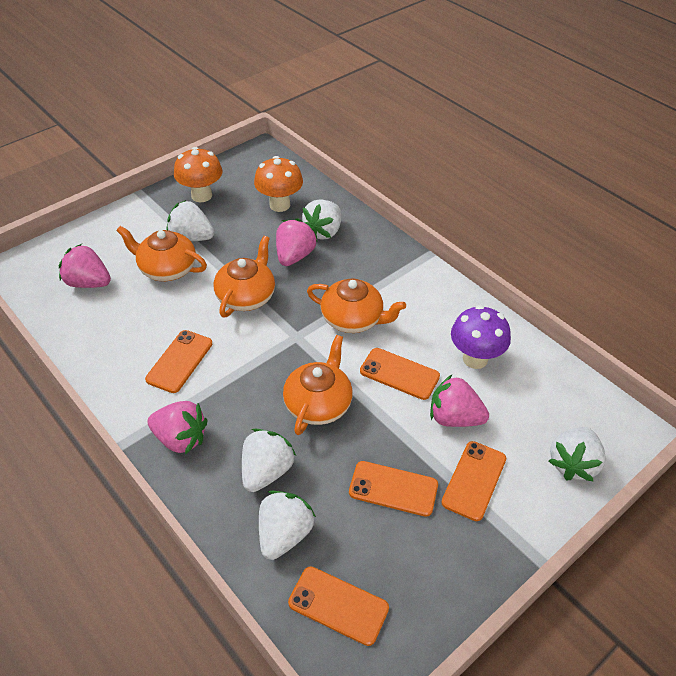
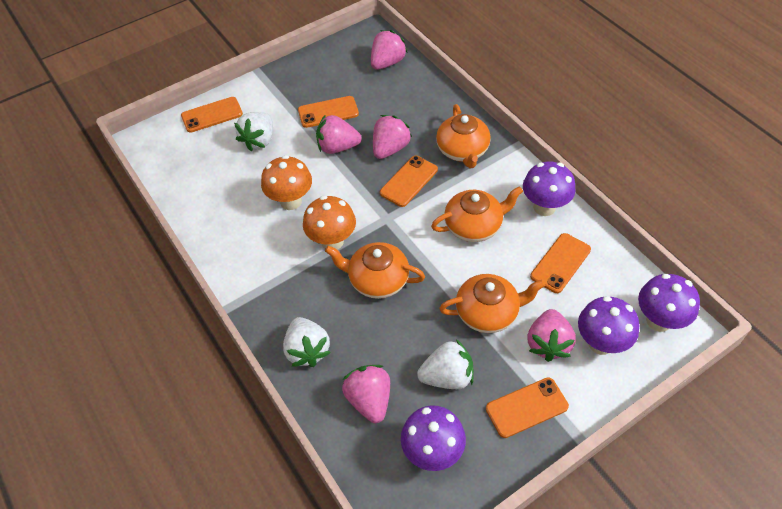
pink strawberry: 4 -> 5
purple mushroom: 1 -> 4
white strawberry: 5 -> 3

